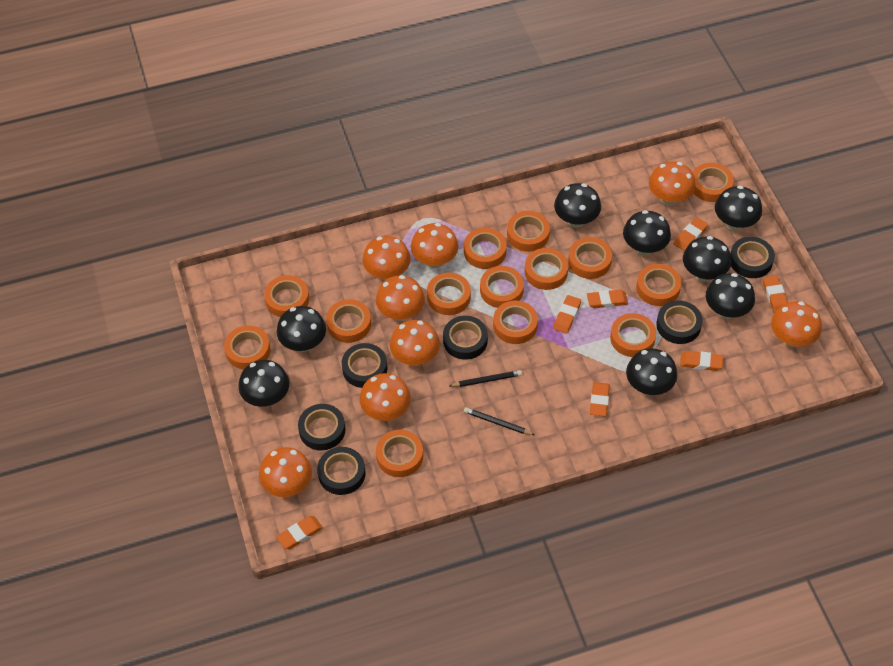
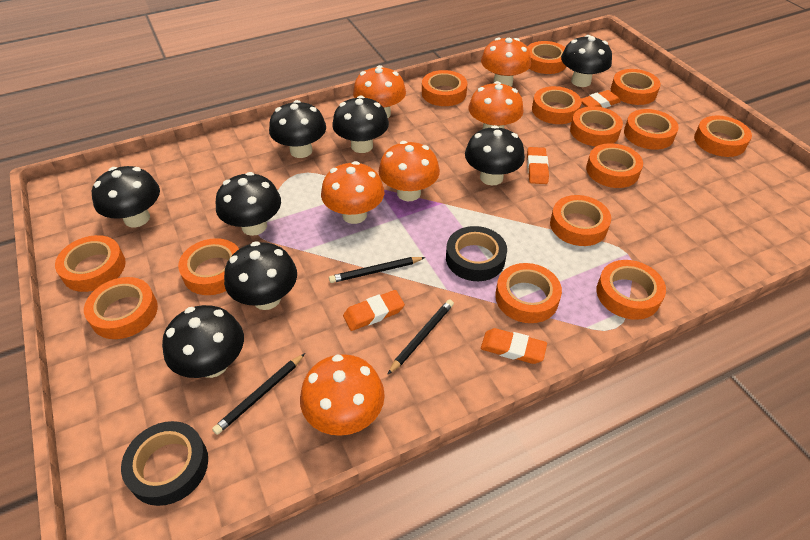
black pencil: 2 -> 3
black tape: 6 -> 2
orange eraser: 7 -> 4
orange mushroom: 8 -> 6

